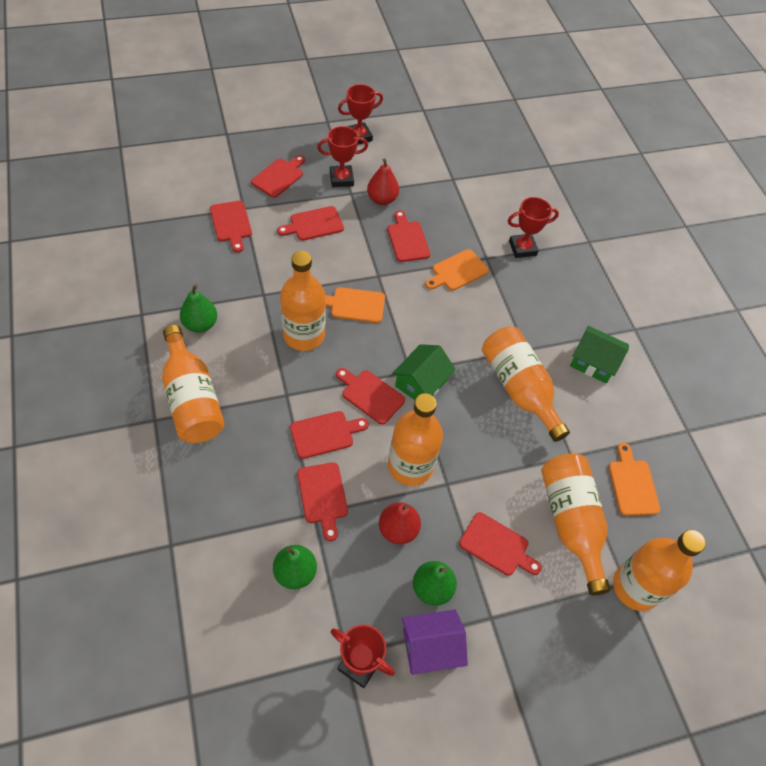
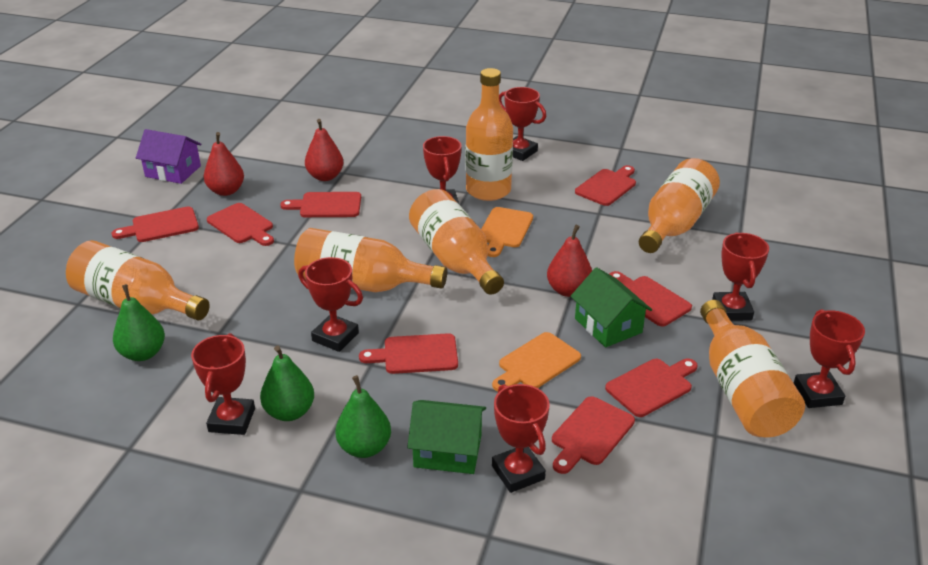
orange cutting board: 3 -> 2
red pear: 2 -> 3
red trophy: 4 -> 7

